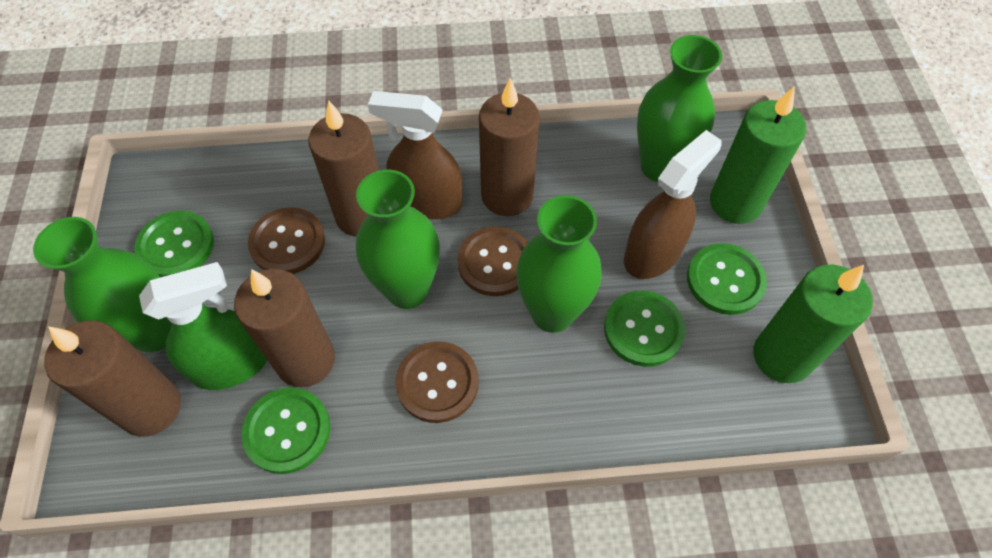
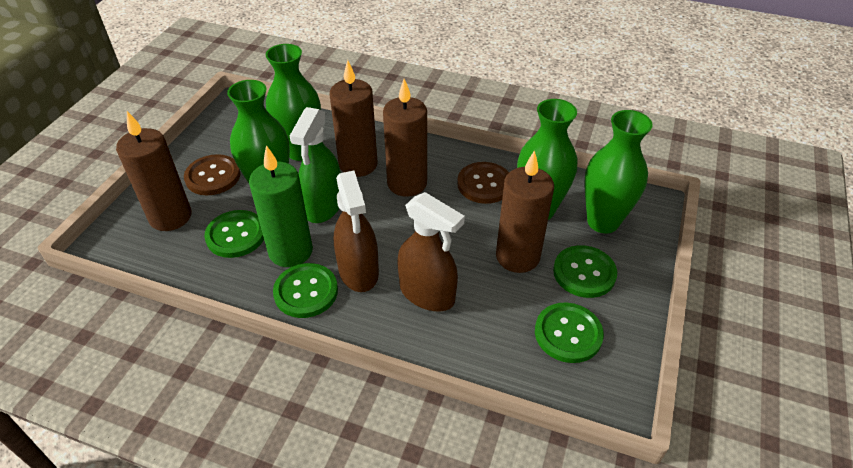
brown button: 3 -> 2
green candle: 2 -> 1

